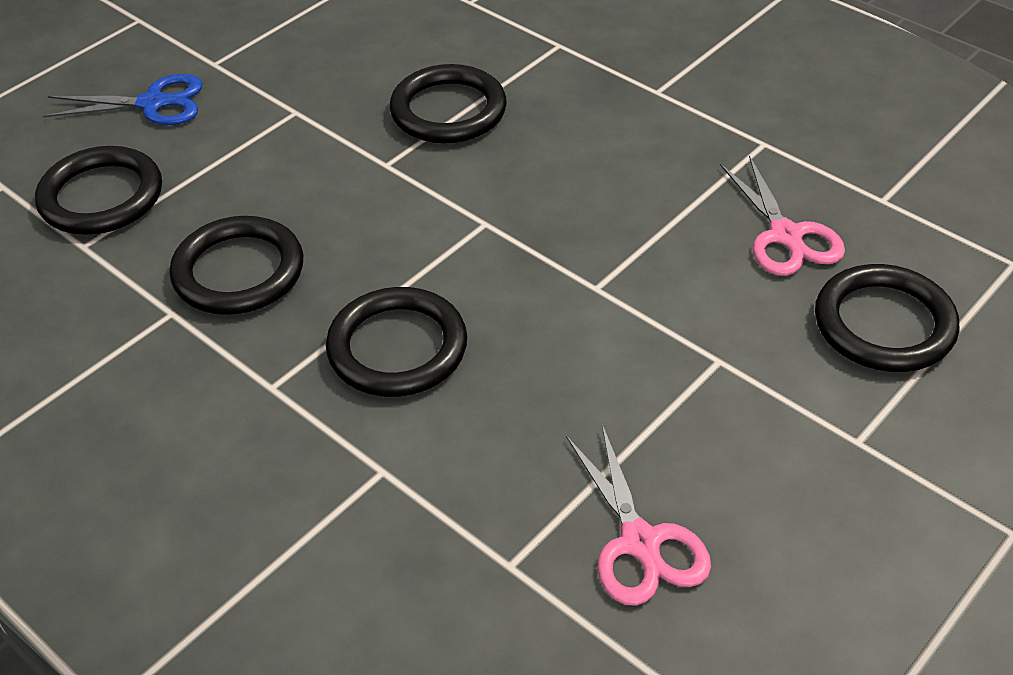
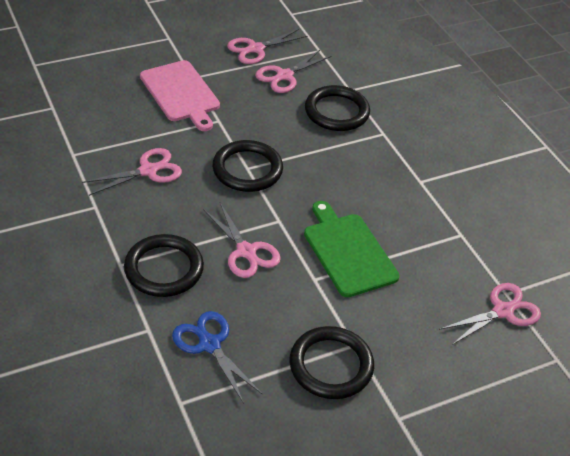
black ring: 5 -> 4
green cutting board: 0 -> 1
pink cutting board: 0 -> 1
pink scissors: 2 -> 5

